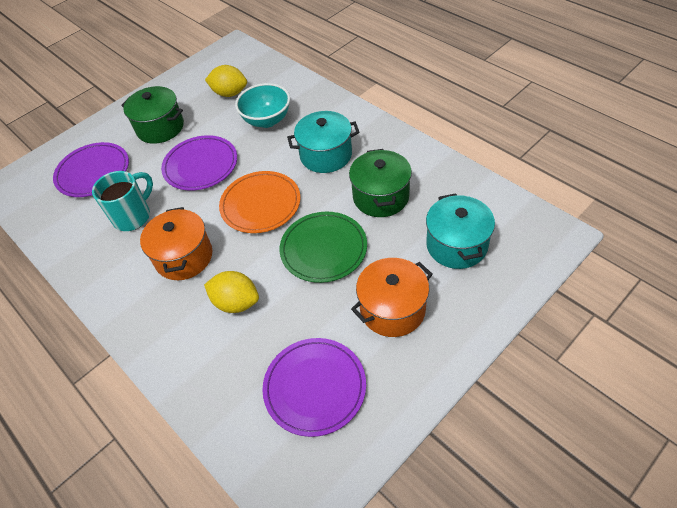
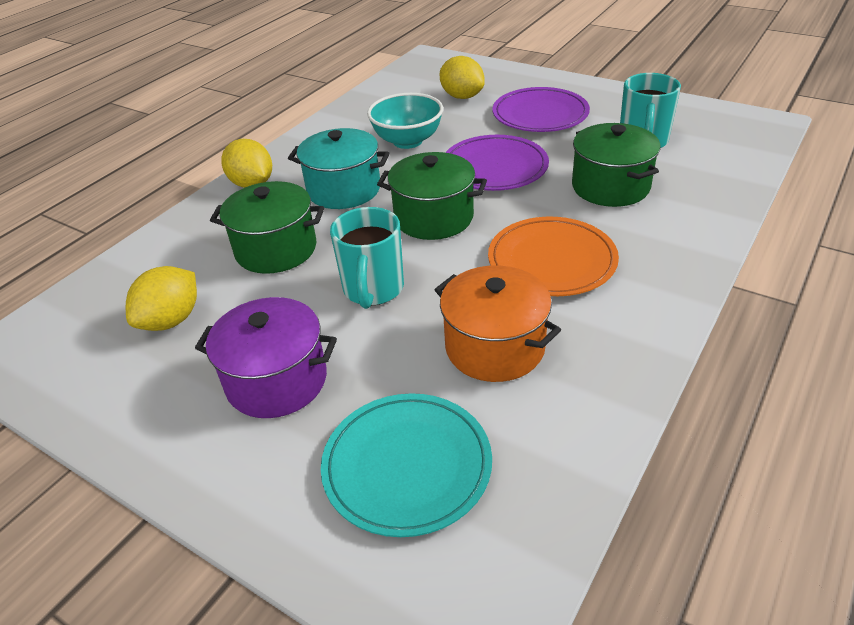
green plate: 1 -> 0
green pot: 2 -> 3
orange pot: 2 -> 1
purple plate: 3 -> 2
purple pot: 0 -> 1
turquoise mug: 1 -> 2
turquoise plate: 0 -> 1
turquoise pot: 2 -> 1
yellow lemon: 2 -> 3

